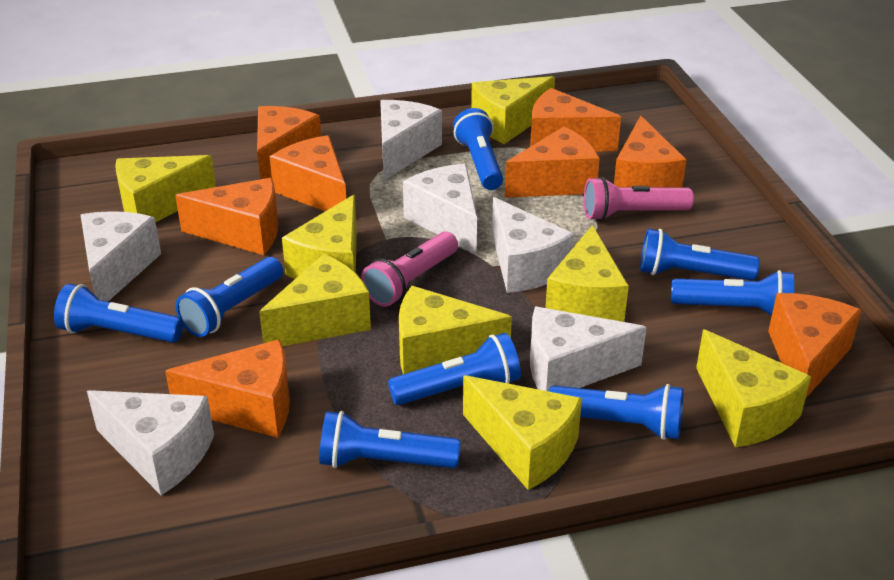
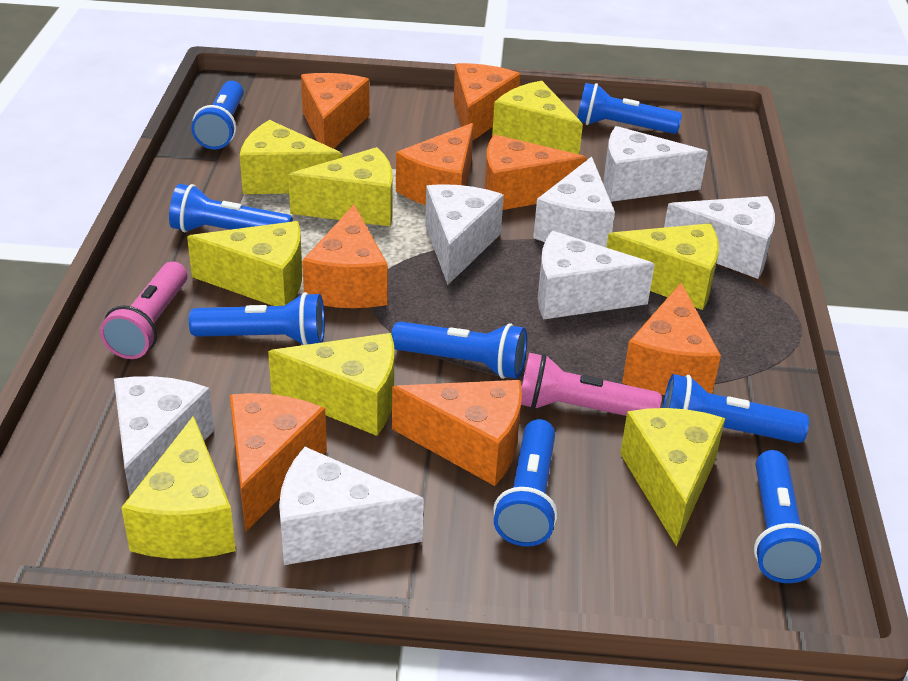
white cheese: 6 -> 7

